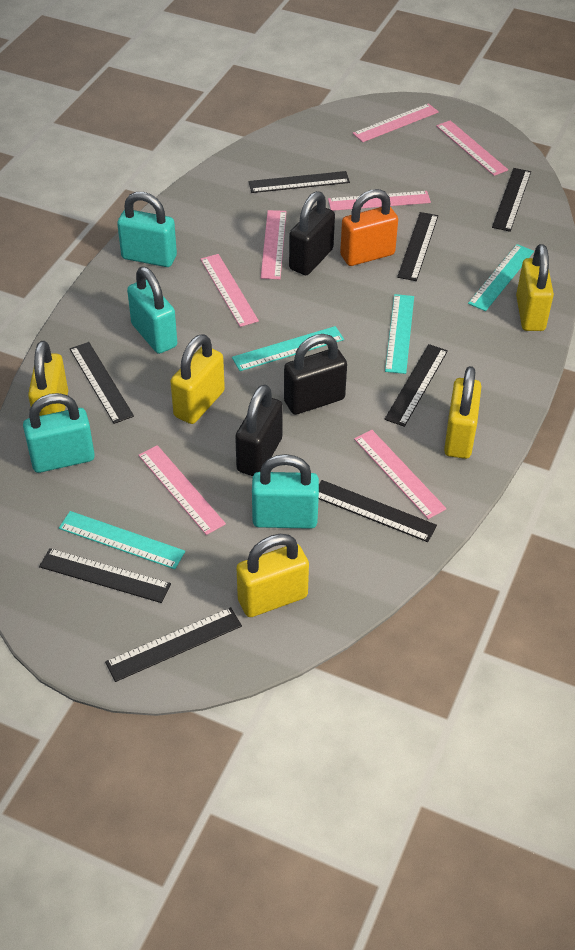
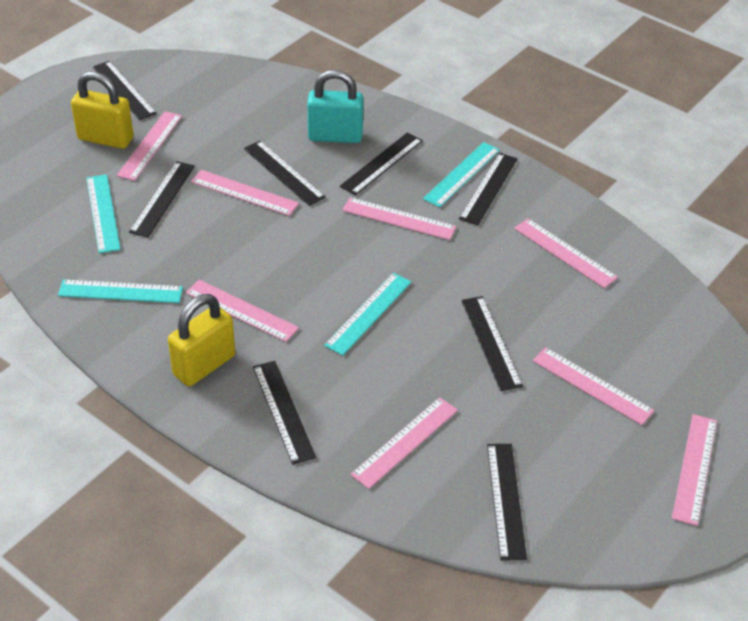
black padlock: 3 -> 0
orange padlock: 1 -> 0
pink ruler: 7 -> 8
turquoise padlock: 4 -> 1
yellow padlock: 5 -> 2

